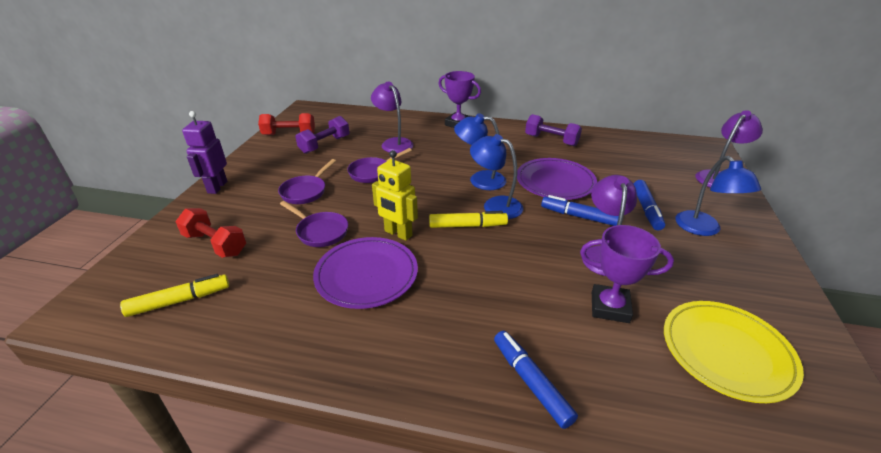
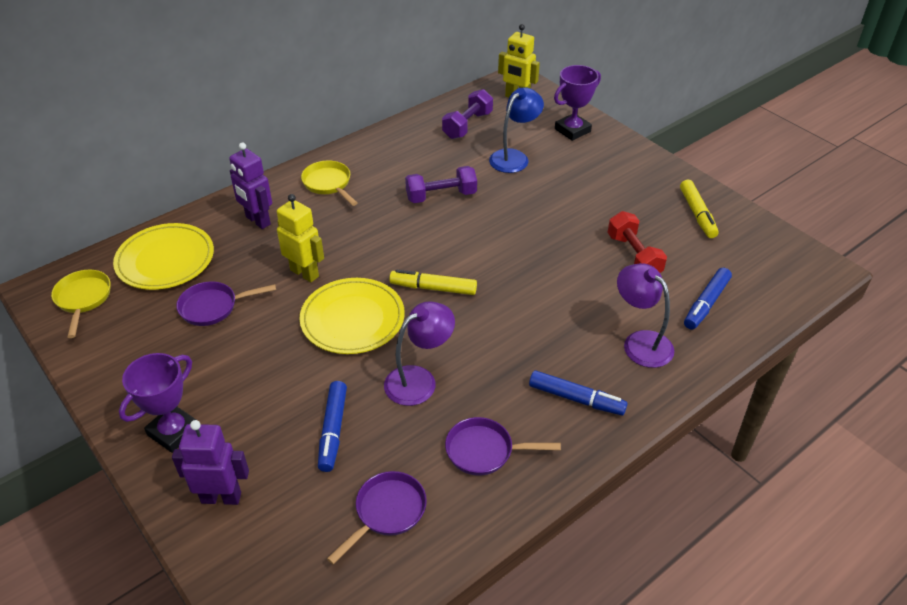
blue lamp: 3 -> 1
purple lamp: 3 -> 2
purple plate: 2 -> 0
purple robot: 1 -> 2
red dumbbell: 2 -> 1
yellow pan: 0 -> 2
yellow plate: 1 -> 2
yellow robot: 1 -> 2

